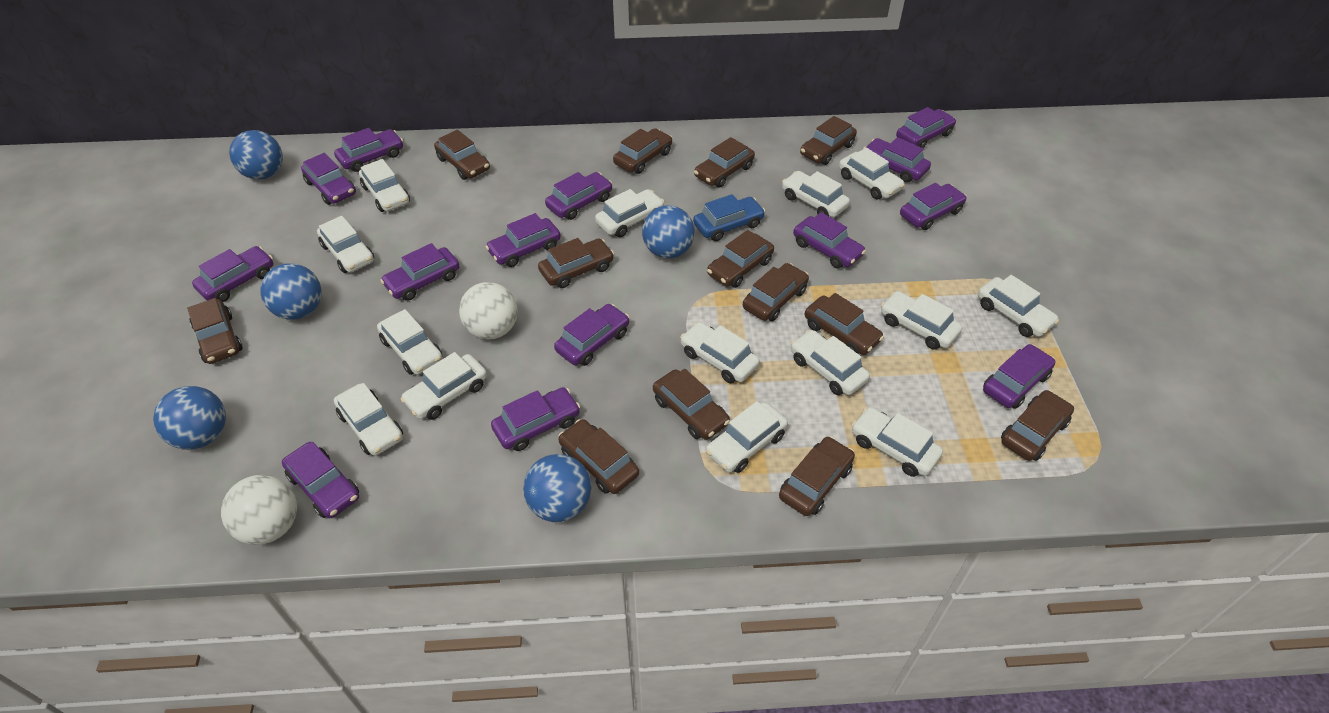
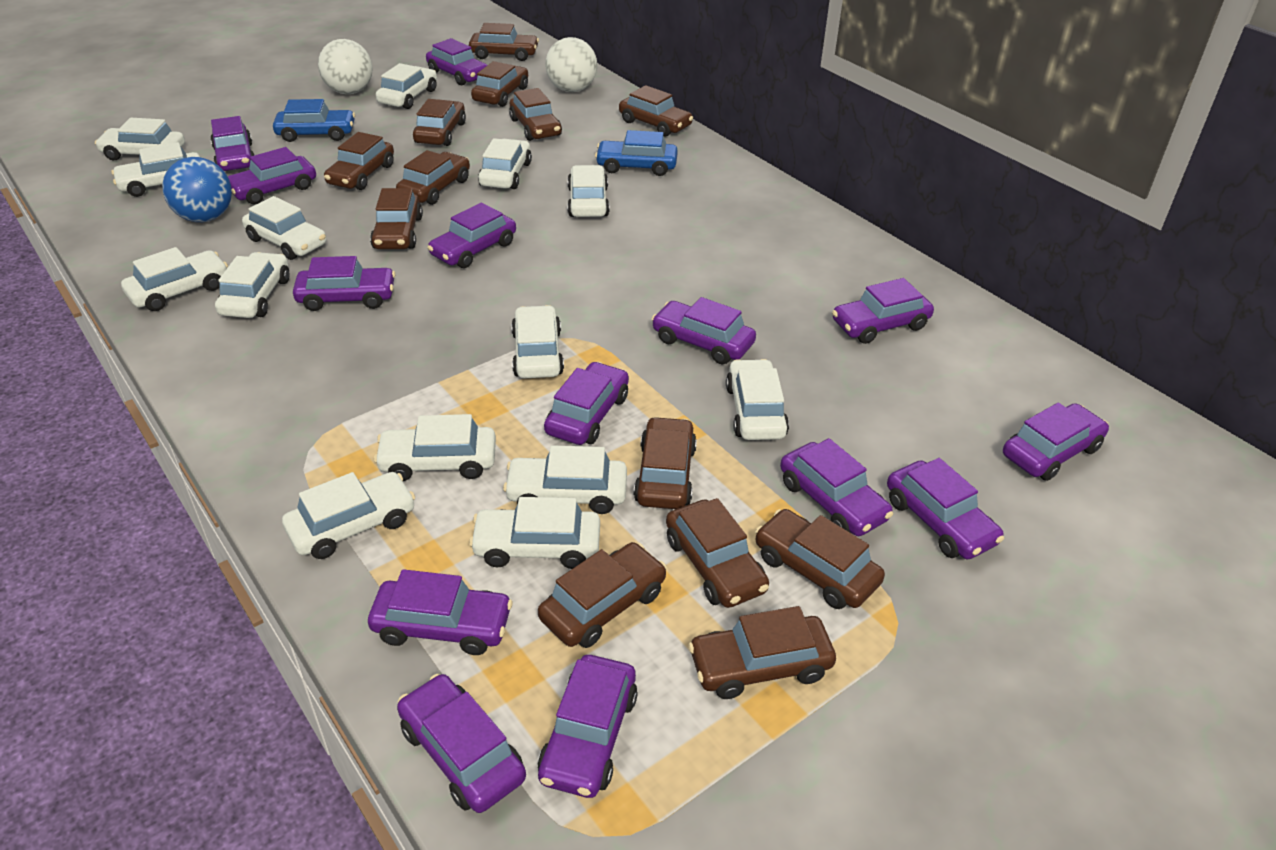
blue ball: 5 -> 1
blue car: 1 -> 2

